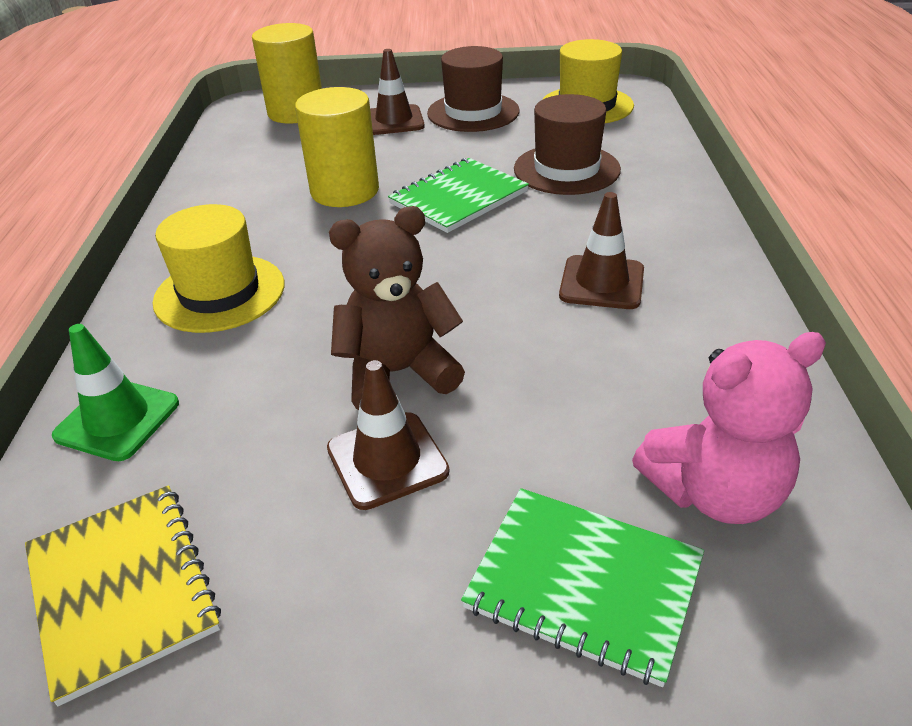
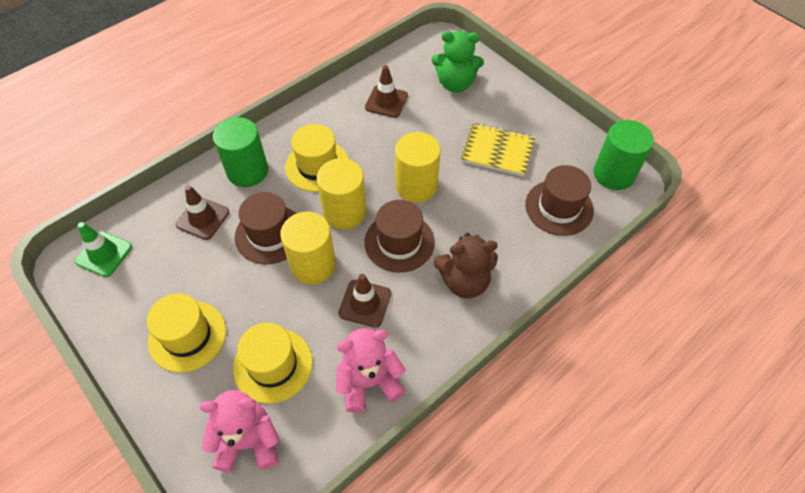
brown hat: 2 -> 3
green cylinder: 0 -> 2
green notebook: 2 -> 0
green teddy bear: 0 -> 1
pink teddy bear: 1 -> 2
yellow cylinder: 2 -> 3
yellow hat: 2 -> 3

